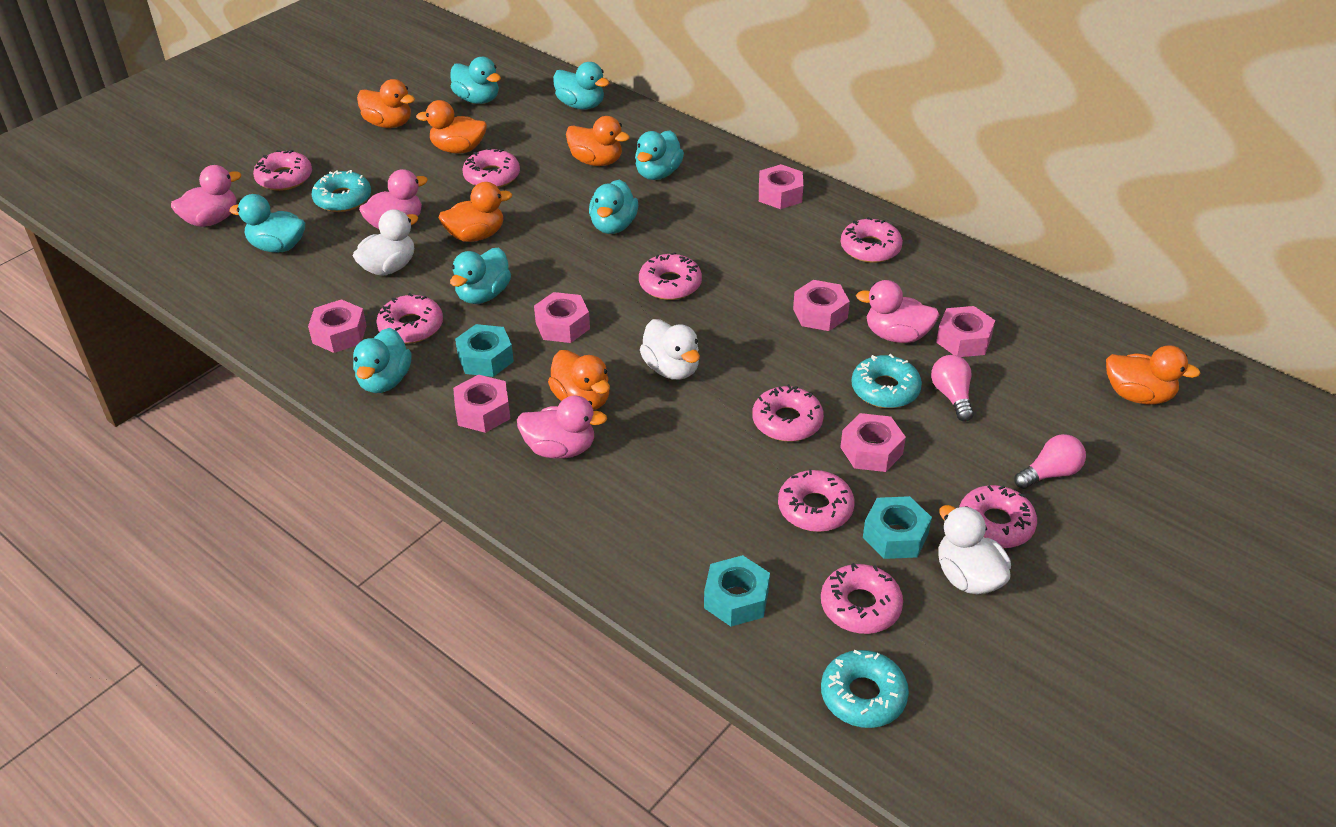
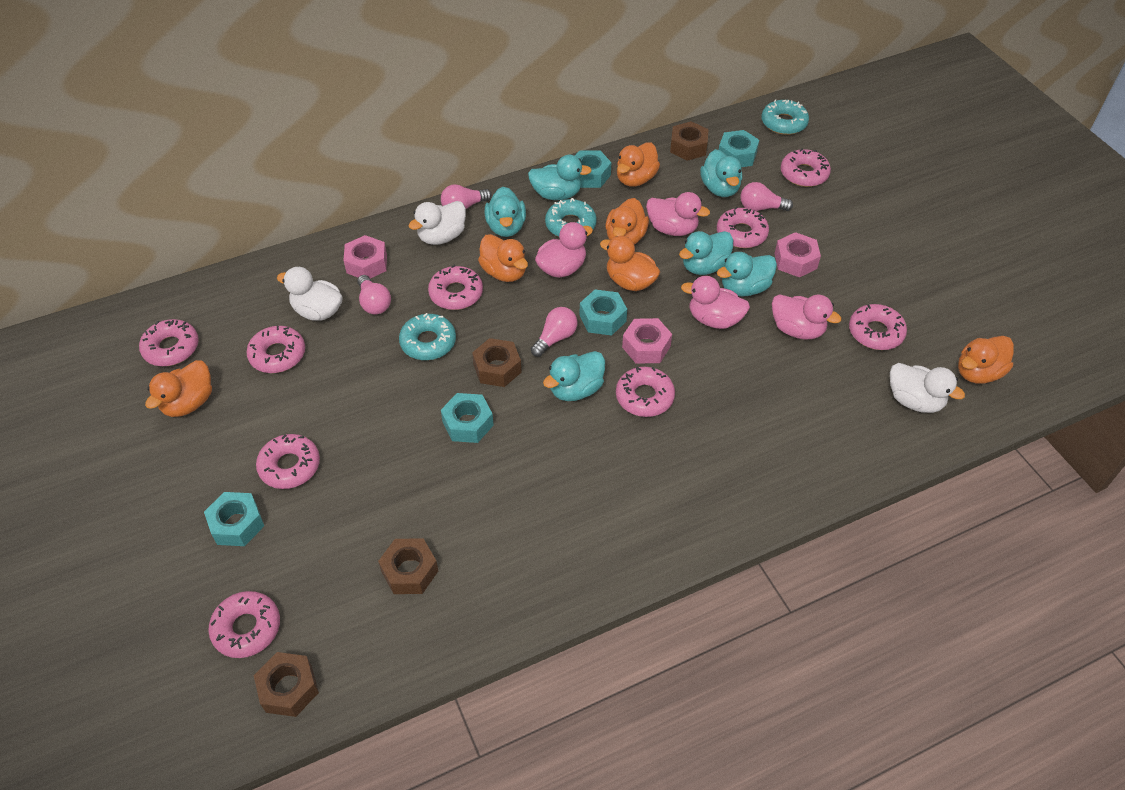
brown nut: 0 -> 4
pink light bulb: 2 -> 4
pink nut: 7 -> 3
turquoise duck: 7 -> 6
turquoise nut: 3 -> 5

